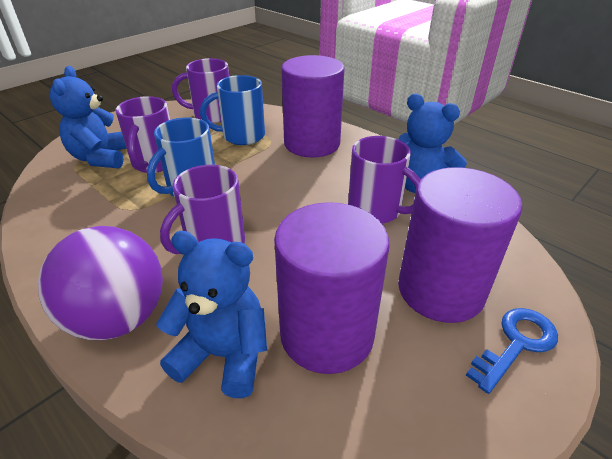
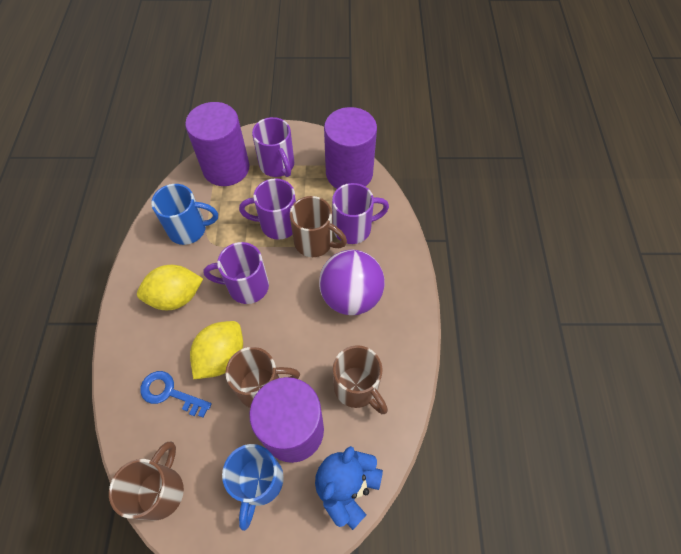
blue teddy bear: 3 -> 1
brown mug: 0 -> 4
yellow lemon: 0 -> 2

